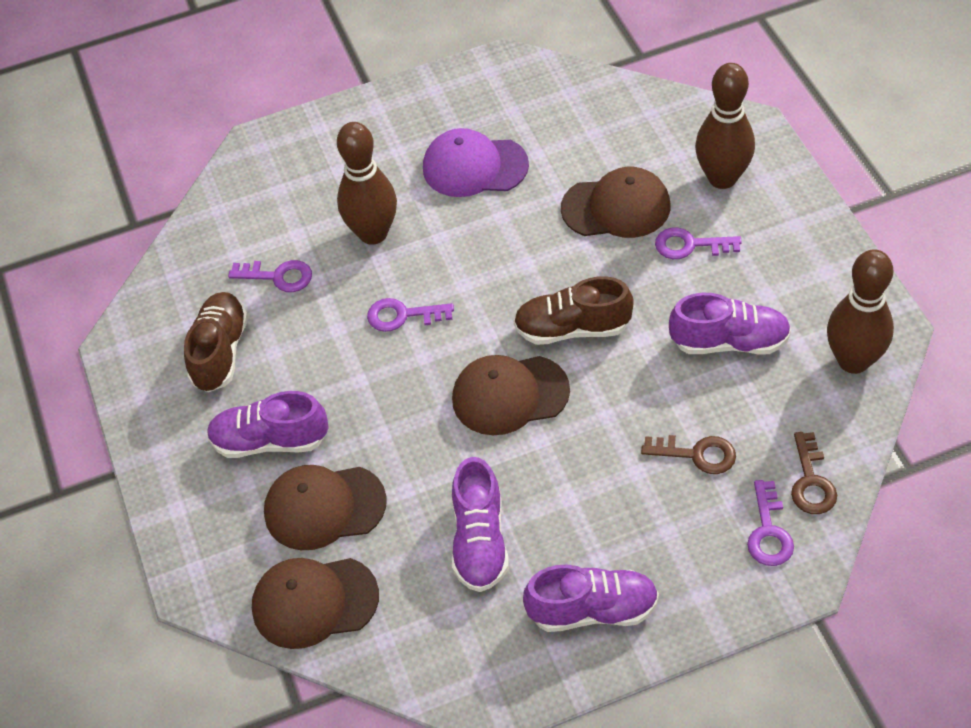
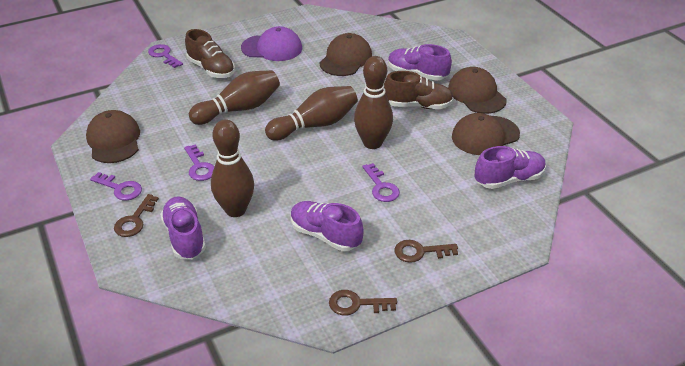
brown bowling pin: 3 -> 4
brown key: 2 -> 3

